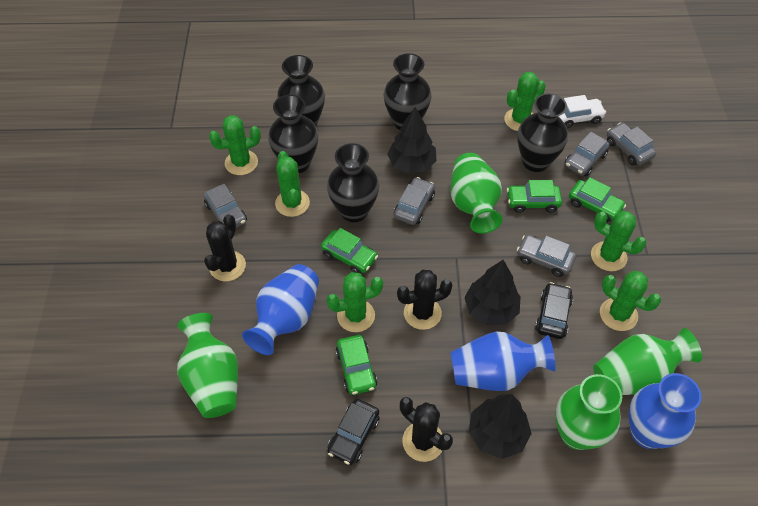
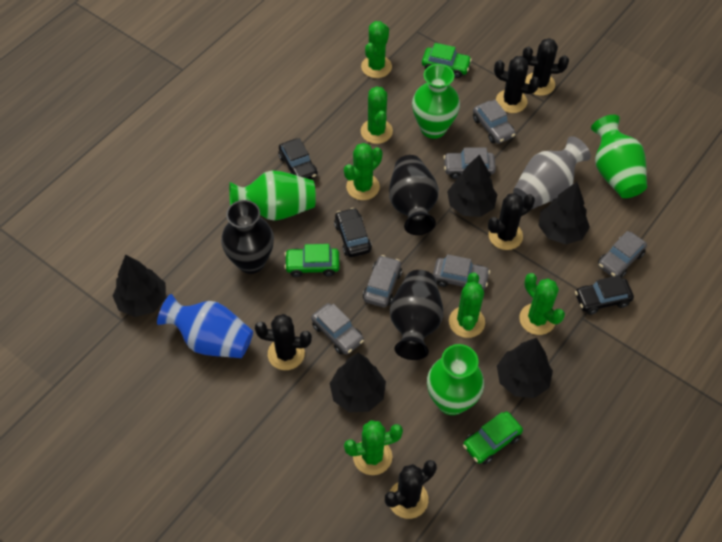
black cactus: 3 -> 5
black car: 2 -> 3
black tree: 3 -> 5
black vase: 5 -> 3
blue vase: 3 -> 1
green car: 4 -> 3
grey car: 5 -> 6
grey vase: 0 -> 1
white car: 1 -> 0

